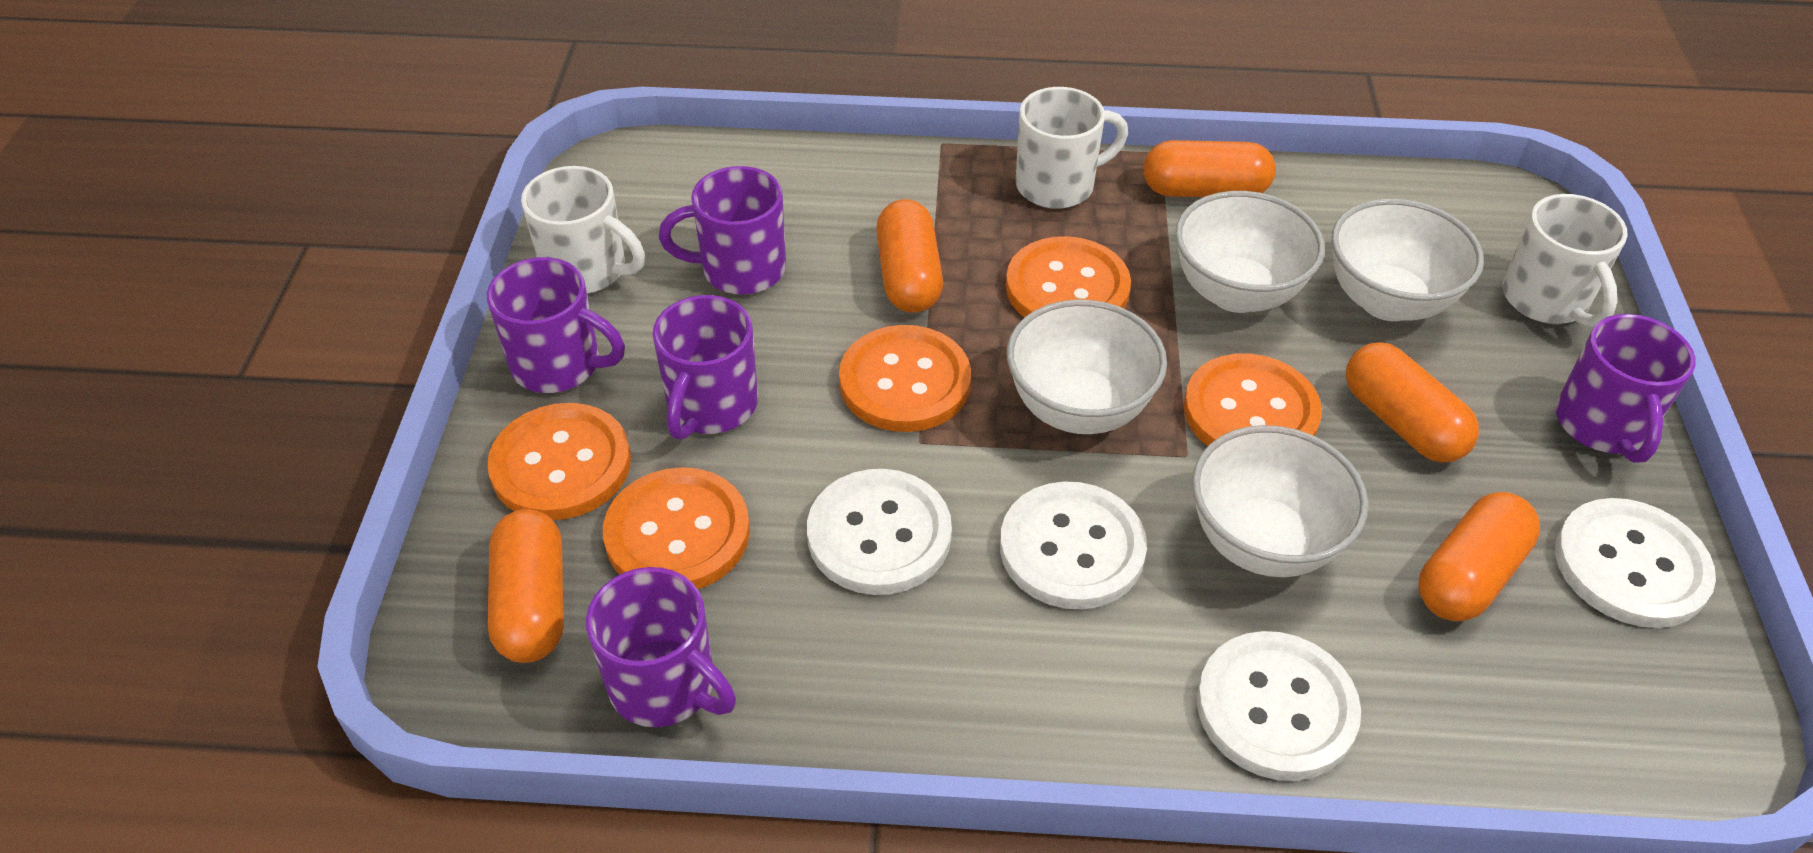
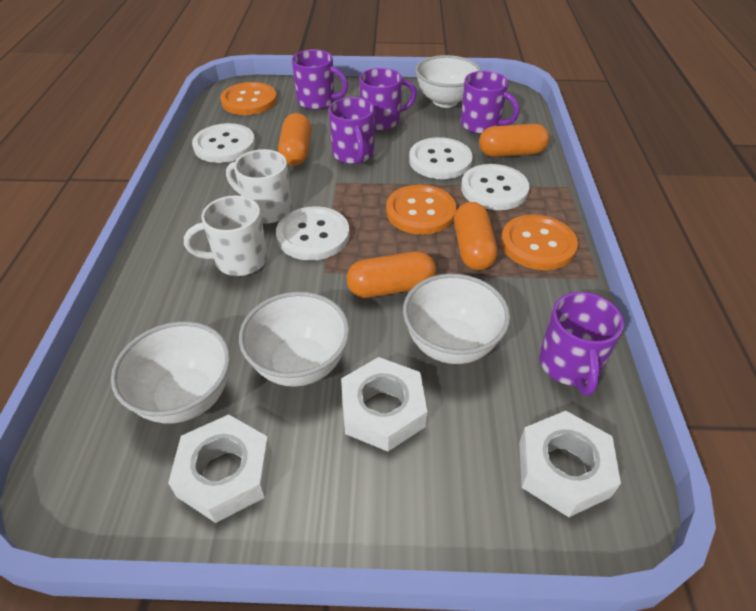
orange button: 5 -> 3
orange capsule: 5 -> 4
white mug: 3 -> 2
white nut: 0 -> 3

